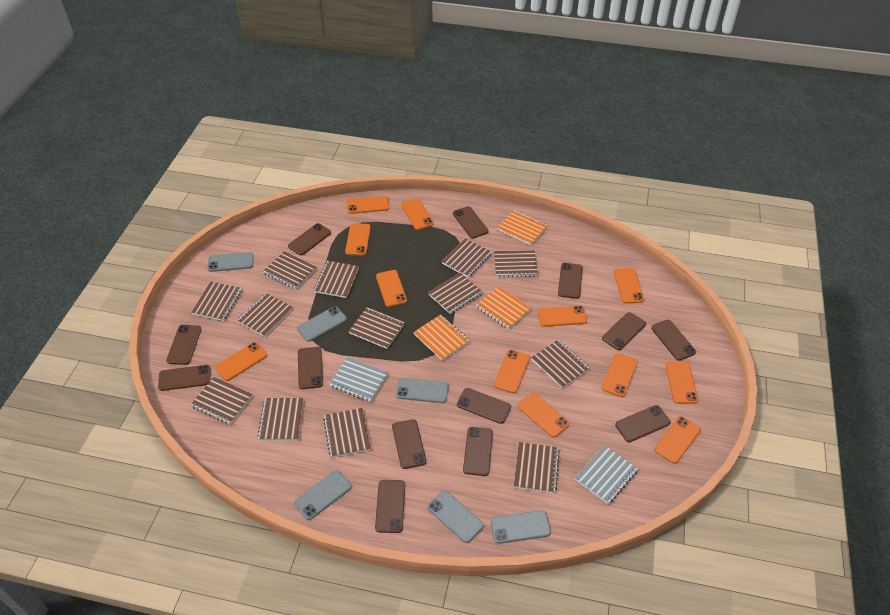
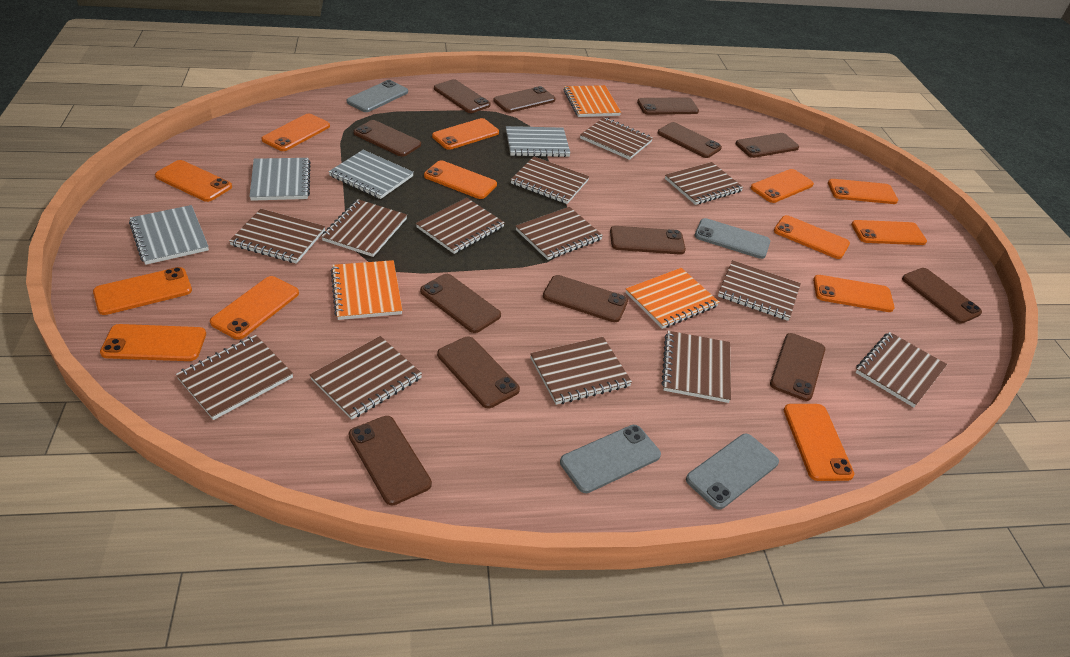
grey notebook: 2 -> 4
grey phone: 6 -> 4
orange phone: 12 -> 13

